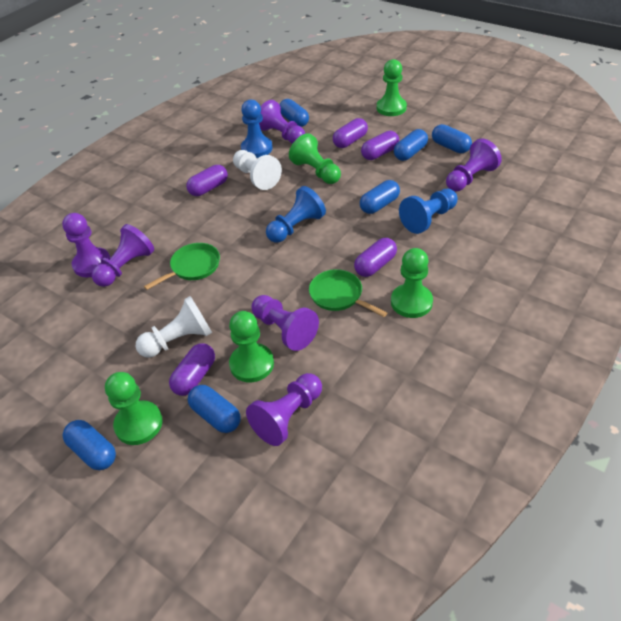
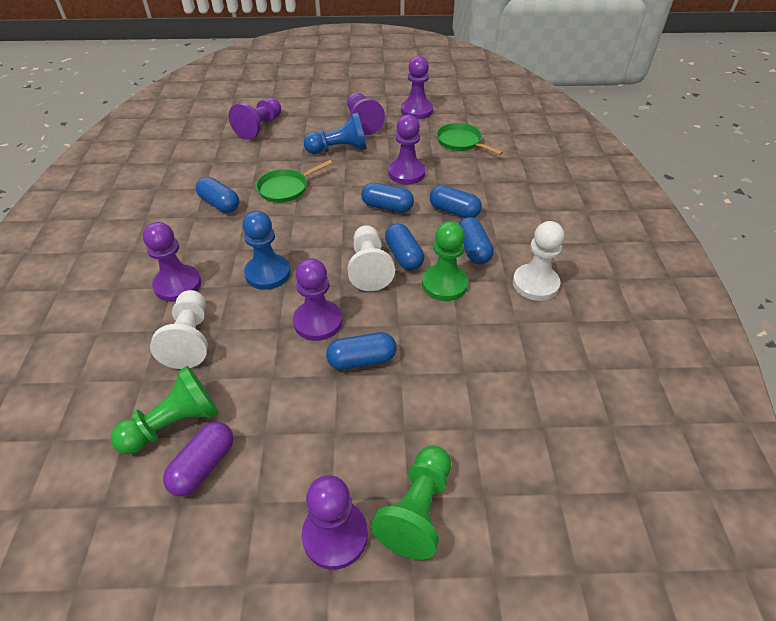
blue pawn: 3 -> 2
green pawn: 5 -> 3
purple capsule: 5 -> 1
purple pawn: 6 -> 7
white pawn: 2 -> 3

